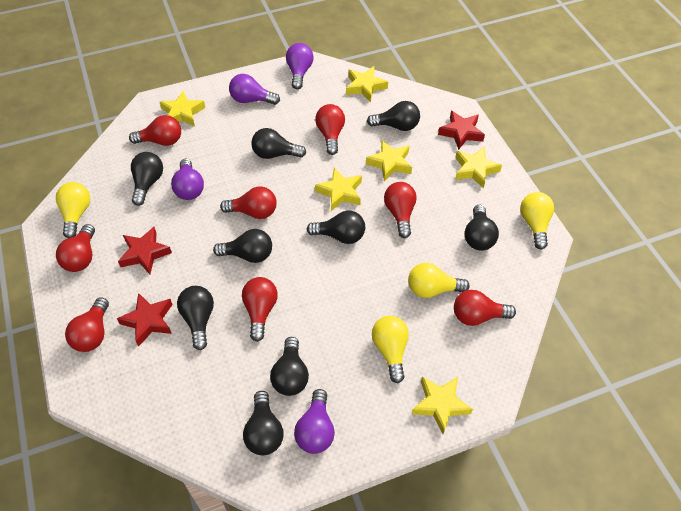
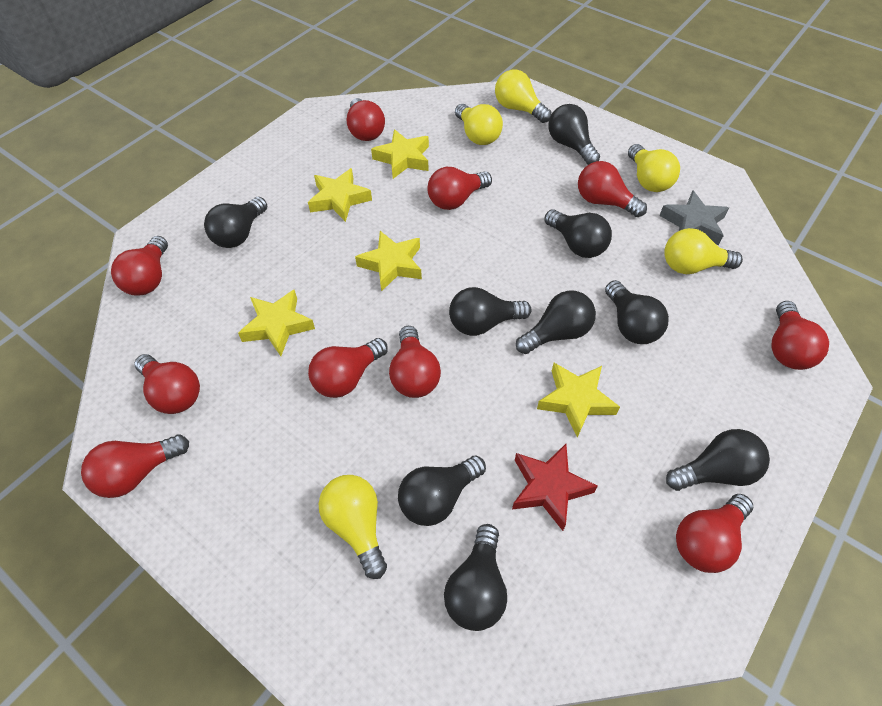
grey star: 0 -> 1
purple light bulb: 4 -> 0
red light bulb: 8 -> 10
red star: 3 -> 1
yellow light bulb: 4 -> 5
yellow star: 6 -> 5

